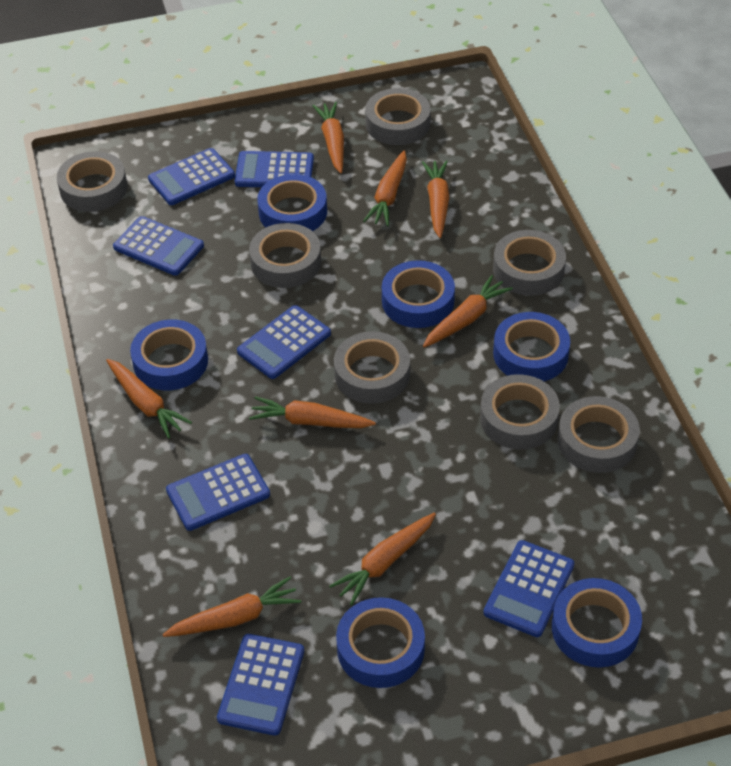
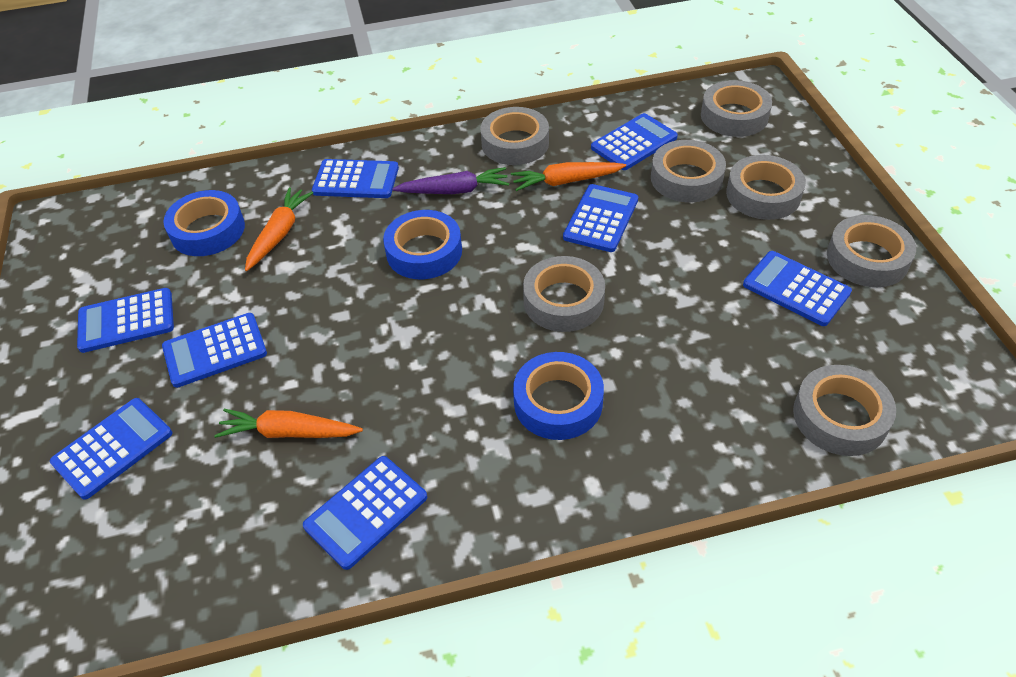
blue calculator: 7 -> 8
blue tape: 6 -> 3
orange carrot: 8 -> 3
purple carrot: 0 -> 1

